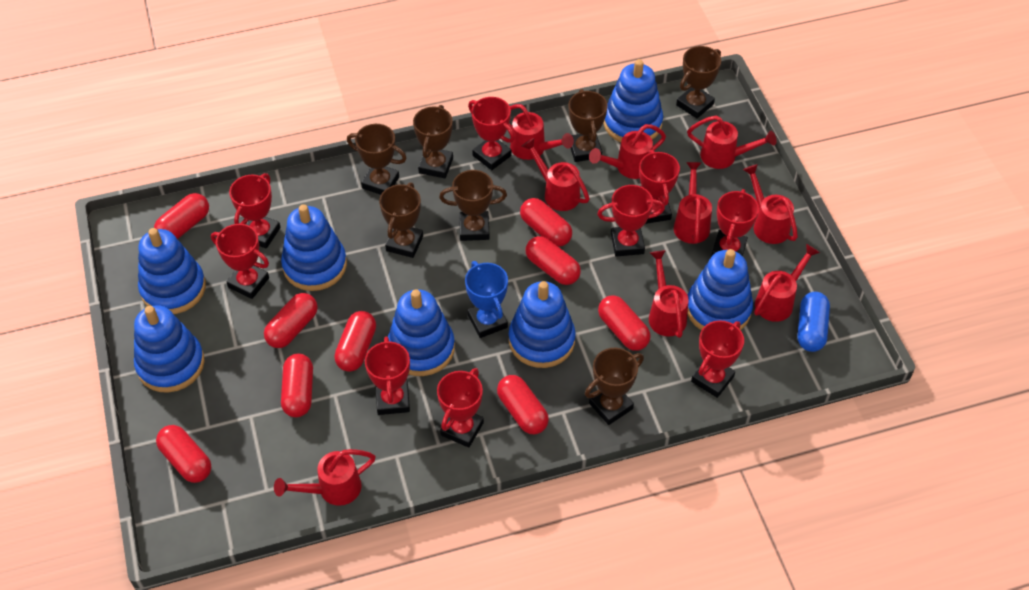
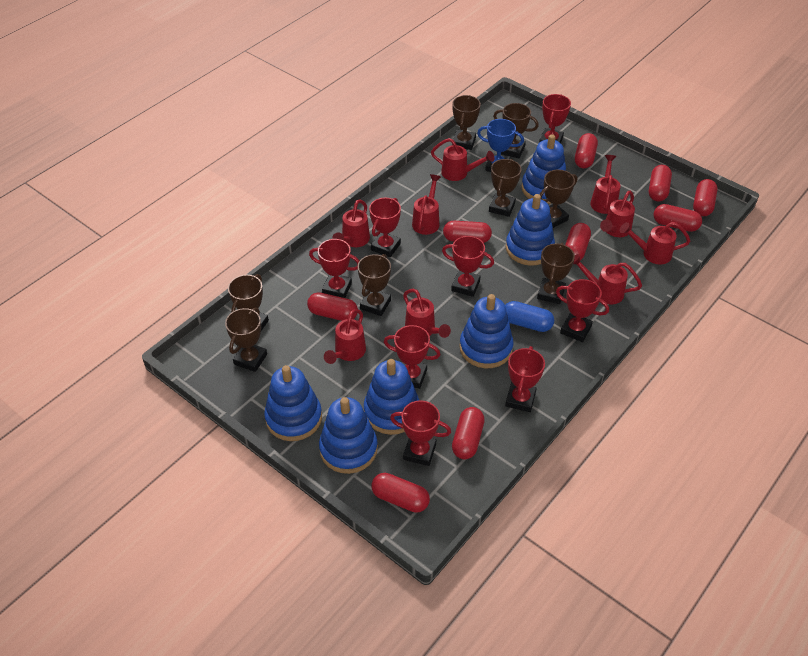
blue stacking toy: 7 -> 6
brown trophy: 7 -> 8
red trophy: 9 -> 8

